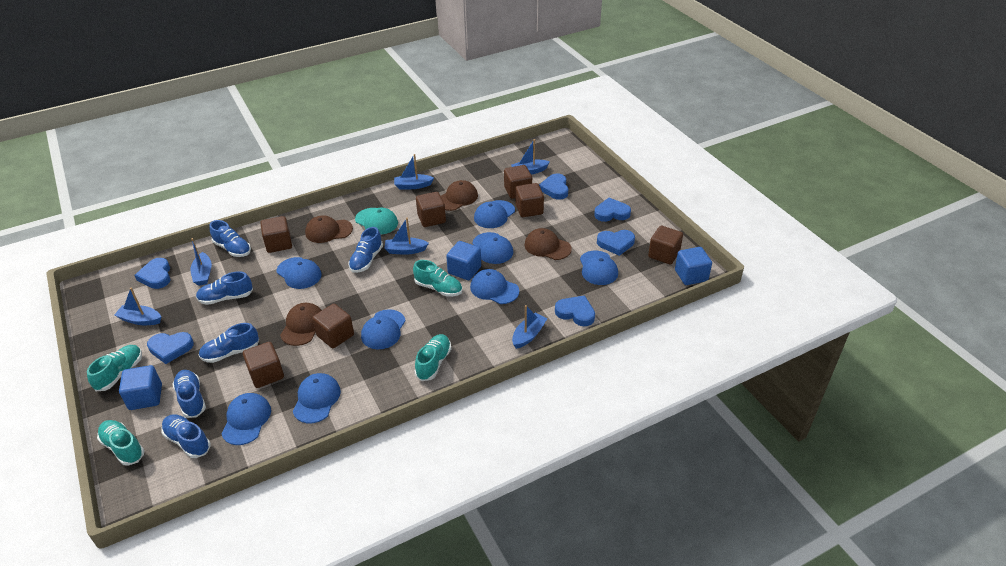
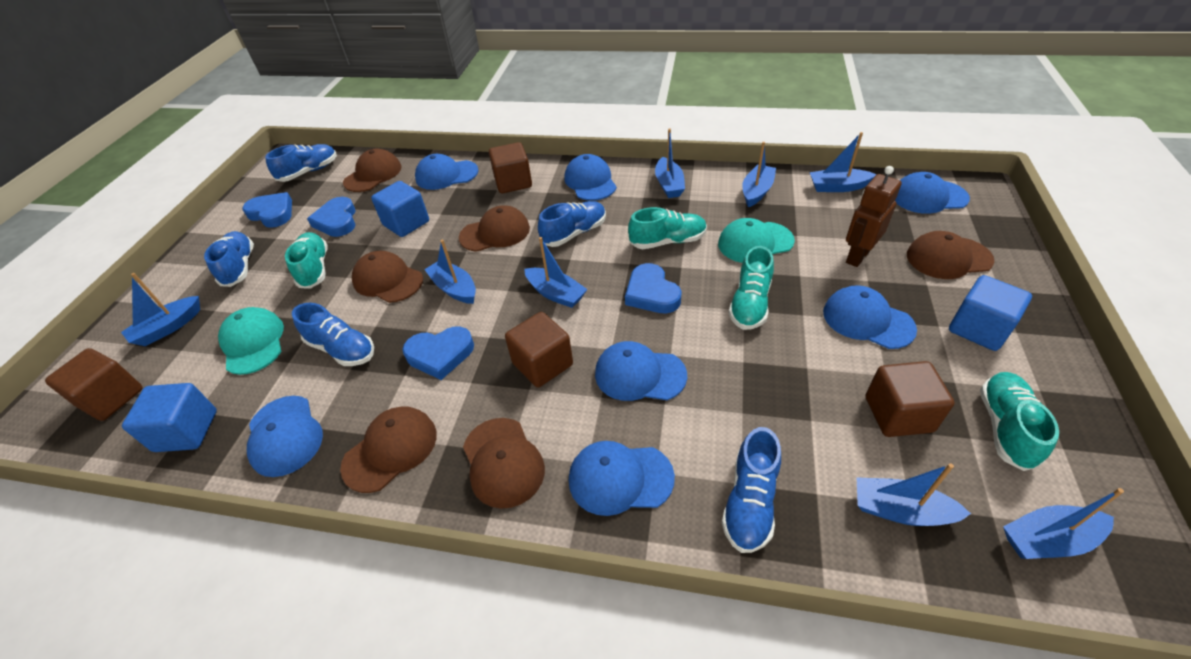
blue boat: 6 -> 8
blue cap: 8 -> 7
blue heart: 6 -> 4
blue shoe: 6 -> 5
brown cap: 4 -> 6
brown cube: 7 -> 4
brown robot: 0 -> 1
turquoise cap: 1 -> 2

